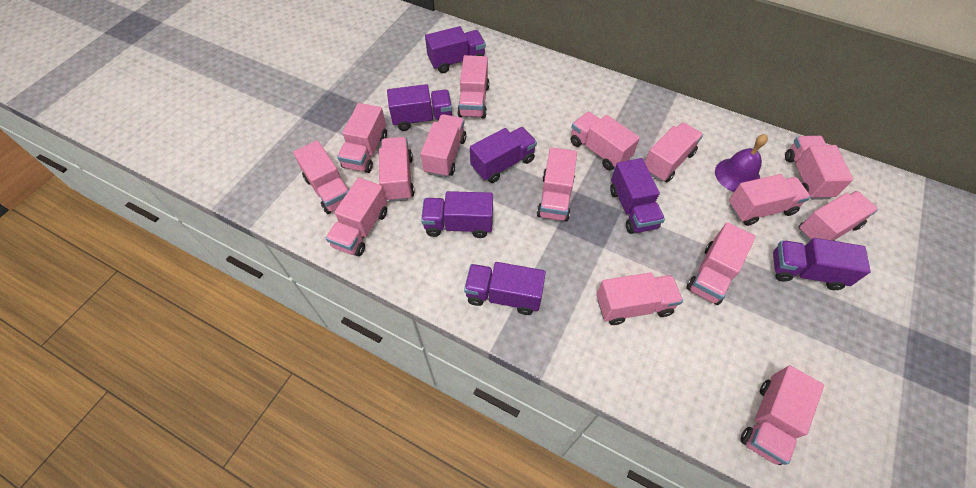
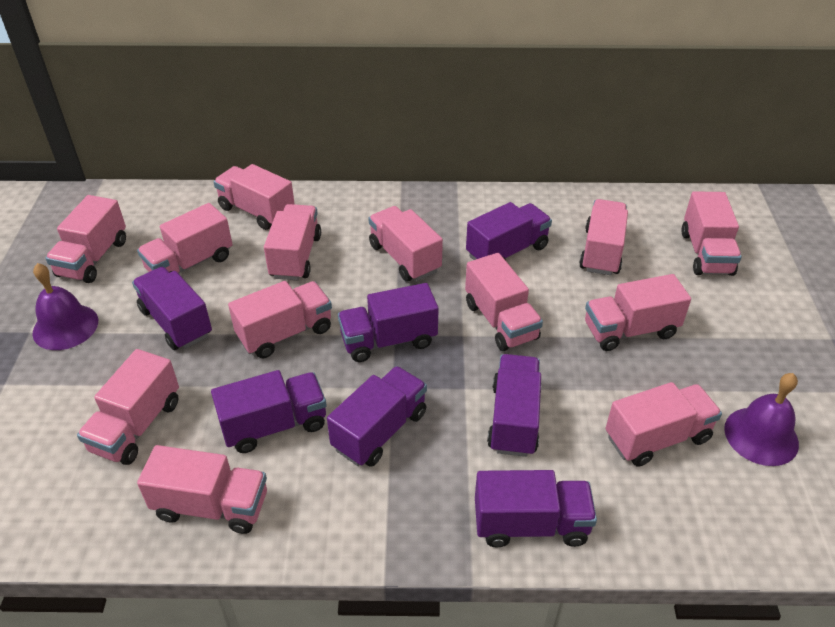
pink truck: 15 -> 13
purple bell: 1 -> 2

